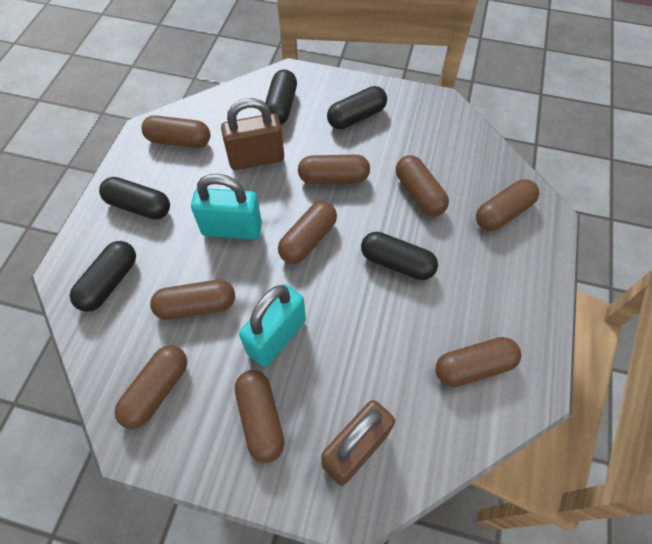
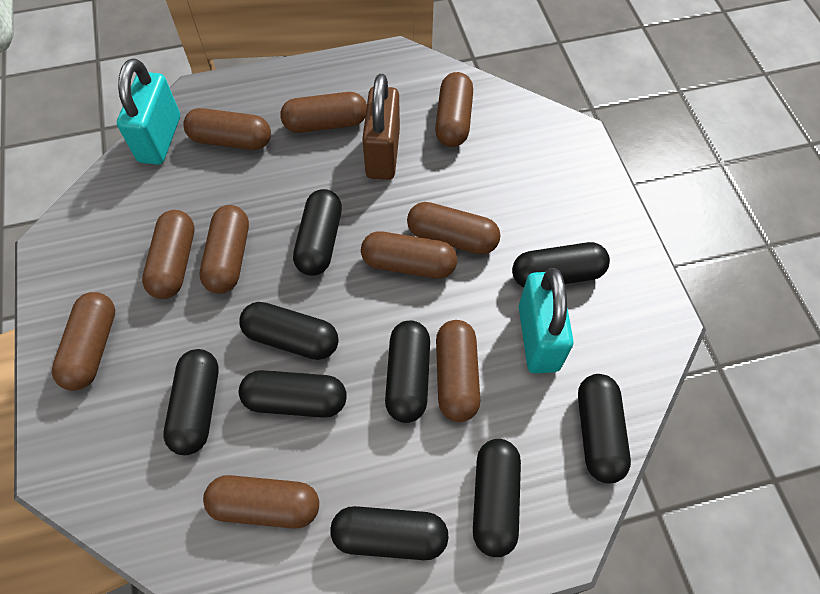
black capsule: 5 -> 9
brown capsule: 9 -> 10
brown padlock: 2 -> 1

